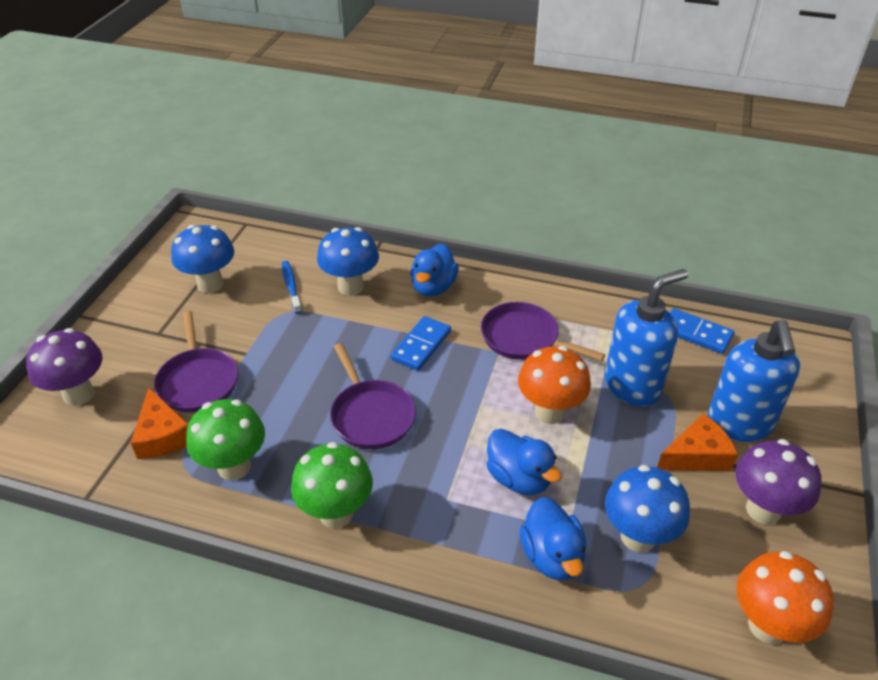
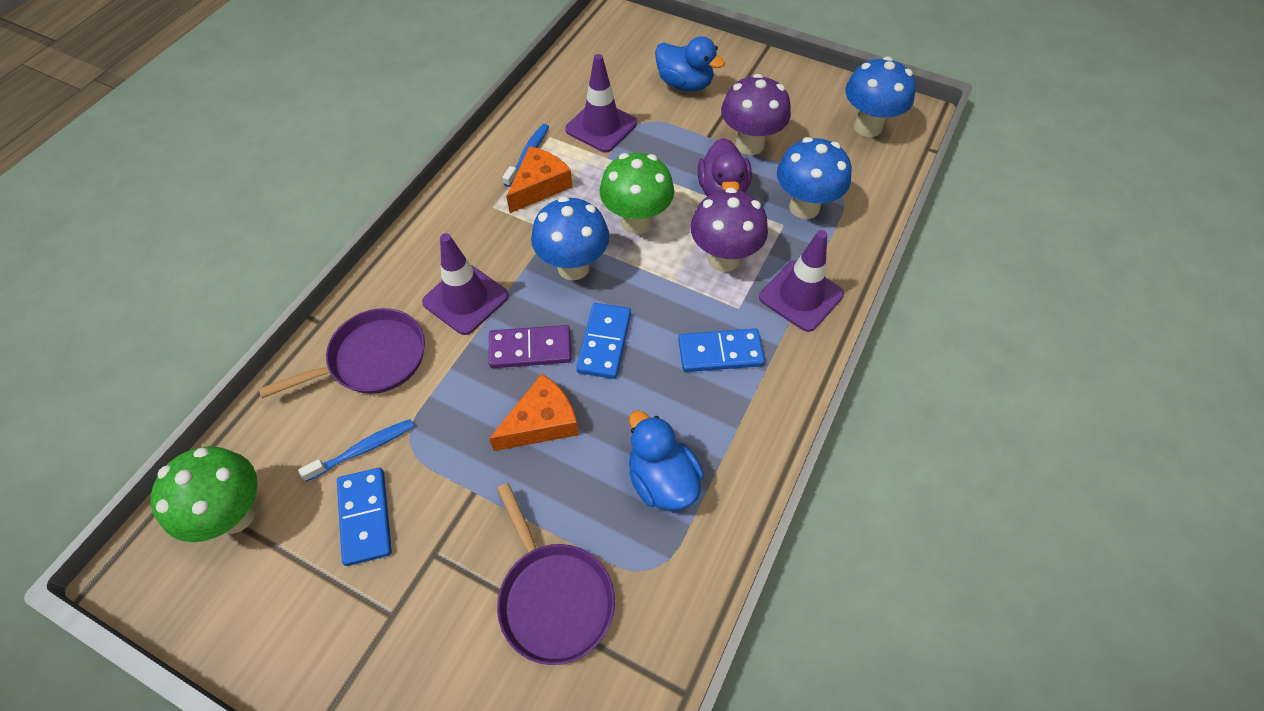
blue domino: 2 -> 3
blue duck: 3 -> 2
blue soap dispenser: 2 -> 0
blue toothbrush: 1 -> 2
orange mushroom: 2 -> 0
purple domino: 0 -> 1
purple duck: 0 -> 1
purple pan: 3 -> 2
purple traffic cone: 0 -> 3

